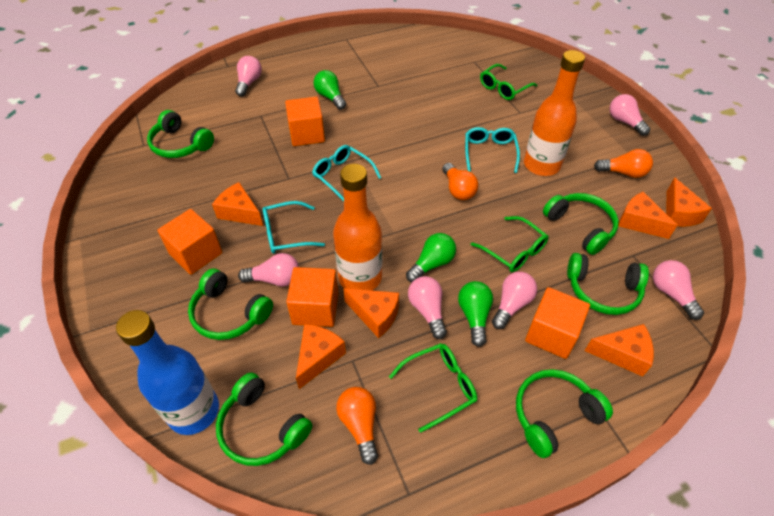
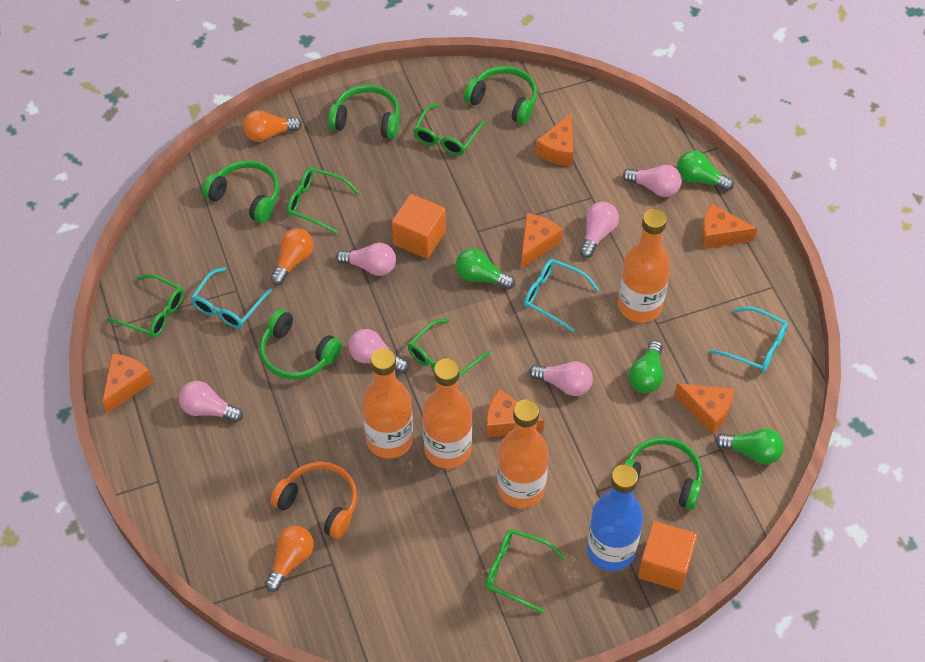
green glasses: 3 -> 5
green headphones: 6 -> 5
green light bulb: 3 -> 4
orange bottle: 2 -> 4
orange cube: 4 -> 2
orange headphones: 0 -> 1

